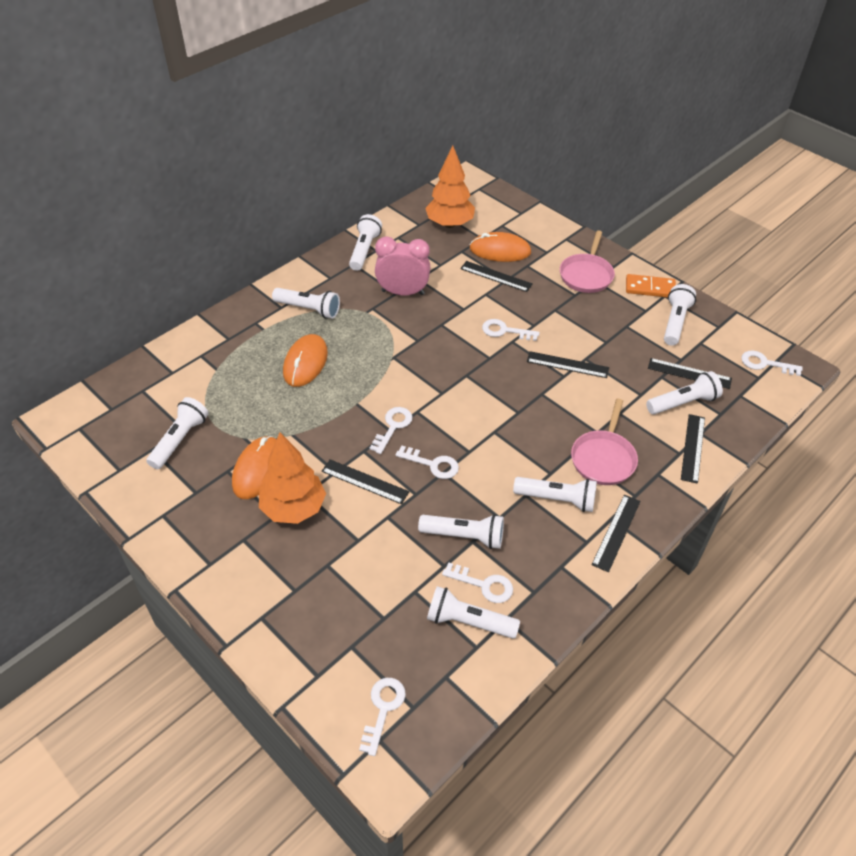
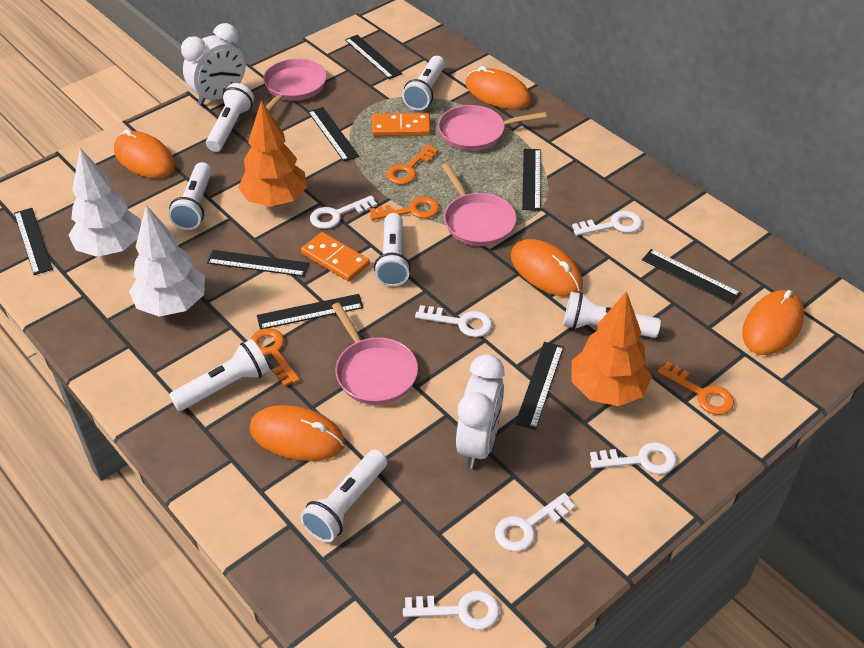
black ruler: 6 -> 8
orange domino: 1 -> 2
orange key: 0 -> 4
orange mouse: 3 -> 5
pink clock: 1 -> 0
pink pan: 2 -> 4
white clock: 0 -> 2
white flashlight: 8 -> 7
white tree: 0 -> 2

